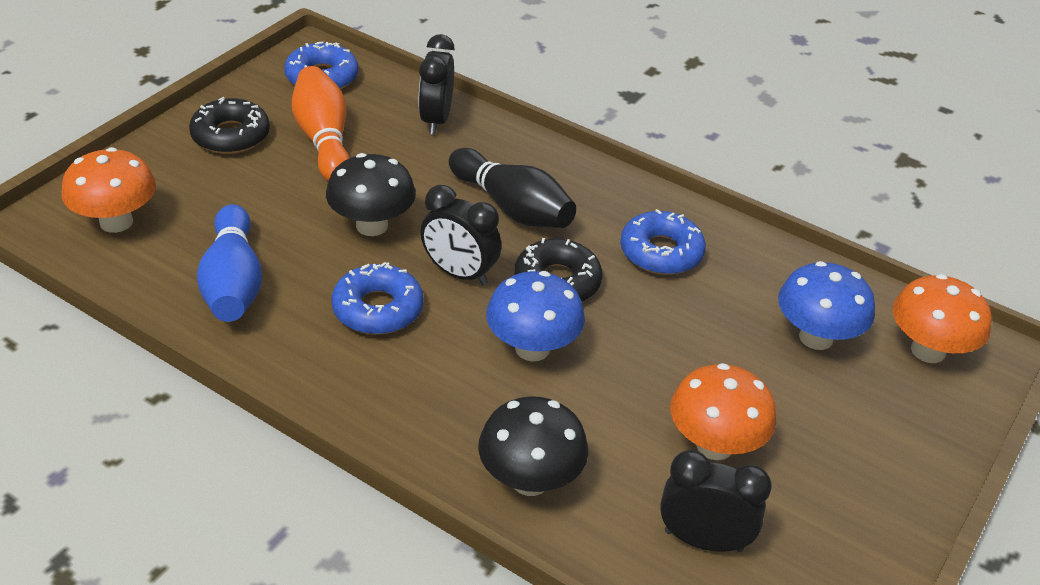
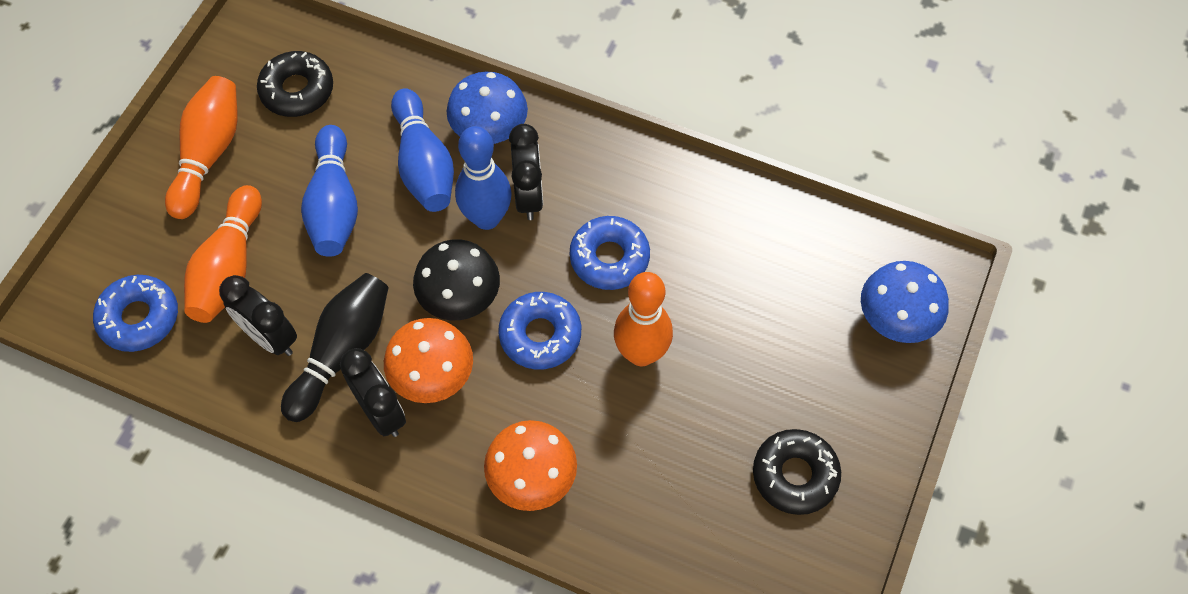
black mushroom: 2 -> 1
blue bowling pin: 1 -> 3
orange bowling pin: 1 -> 3
orange mushroom: 3 -> 2

